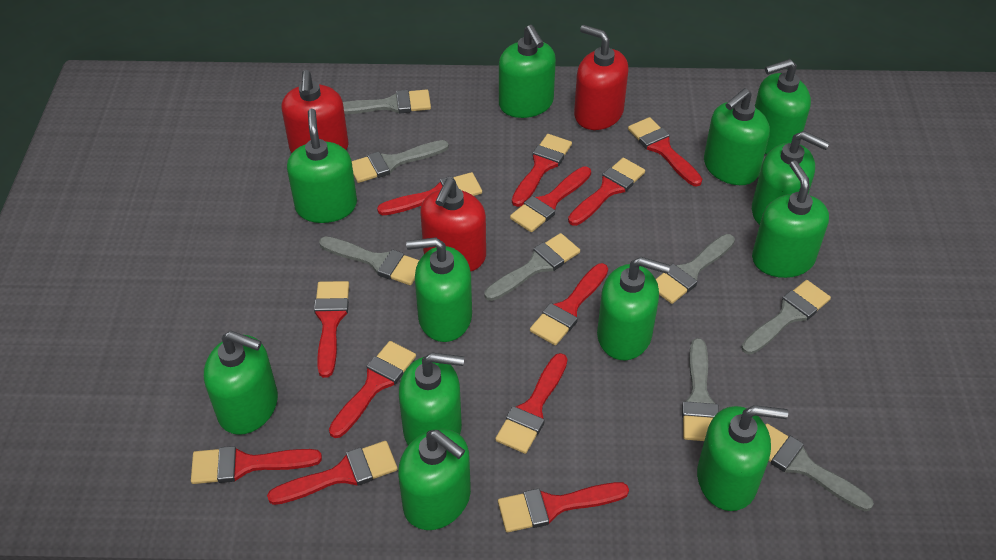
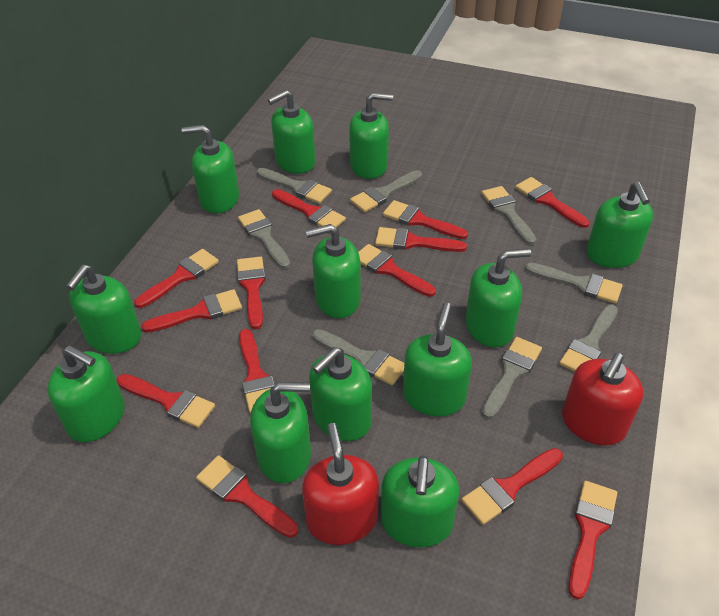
red brush: 12 -> 13
red soap dispenser: 3 -> 2

